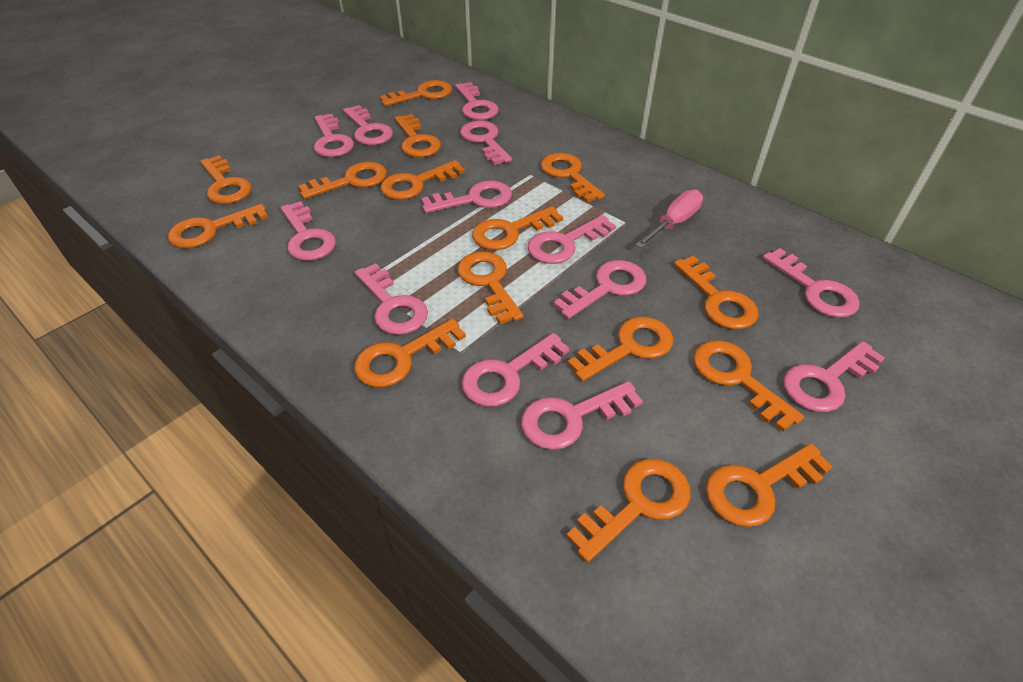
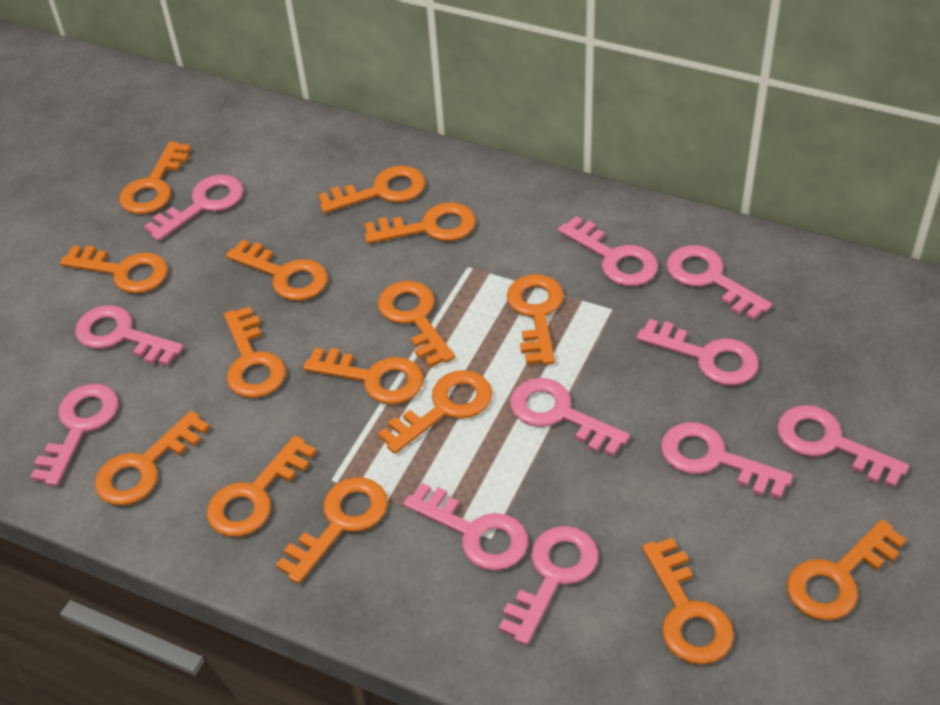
pink key: 13 -> 11
pink screwdriver: 1 -> 0

